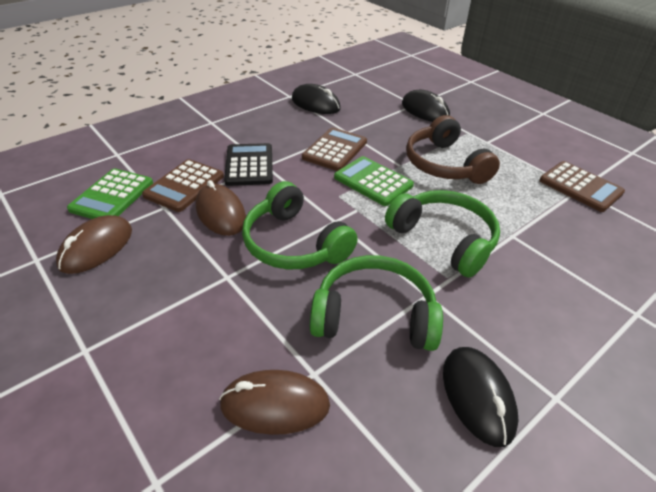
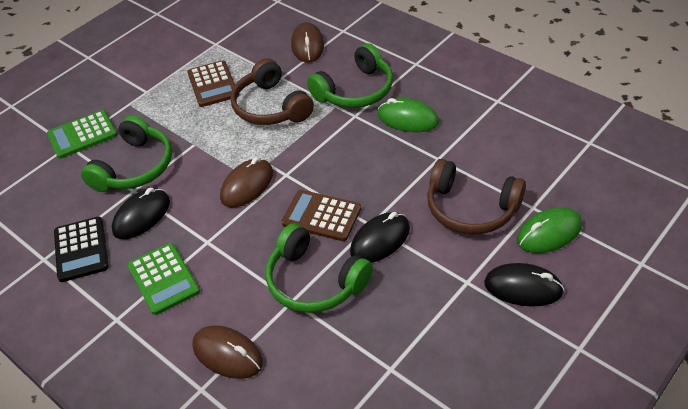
brown calculator: 3 -> 2
brown headphones: 1 -> 2
green mouse: 0 -> 2

